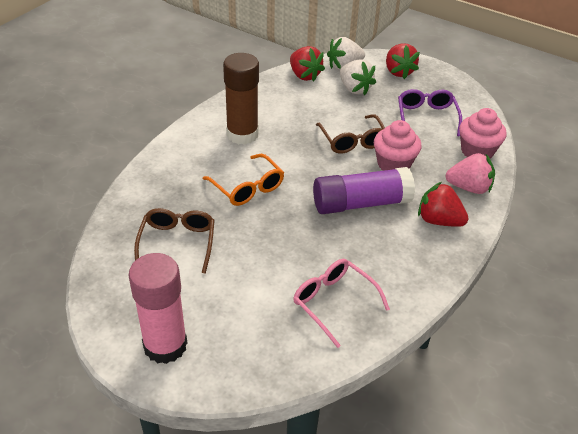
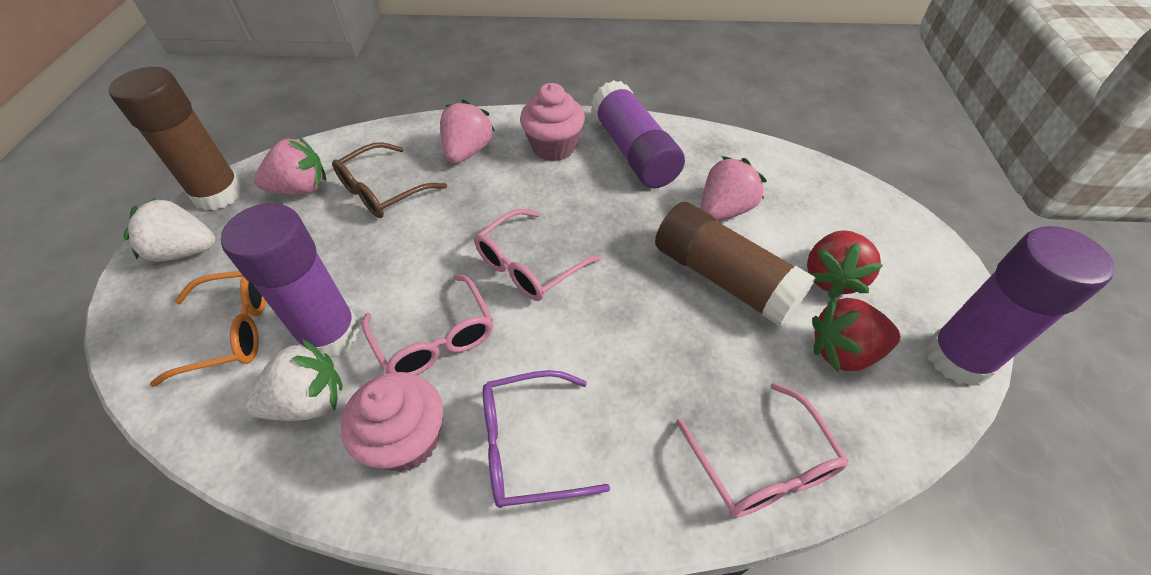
brown glasses: 2 -> 1
brown glue stick: 1 -> 2
pink glasses: 1 -> 3
pink glue stick: 1 -> 0
pink strawberry: 1 -> 3
purple glue stick: 1 -> 3
red strawberry: 3 -> 2

